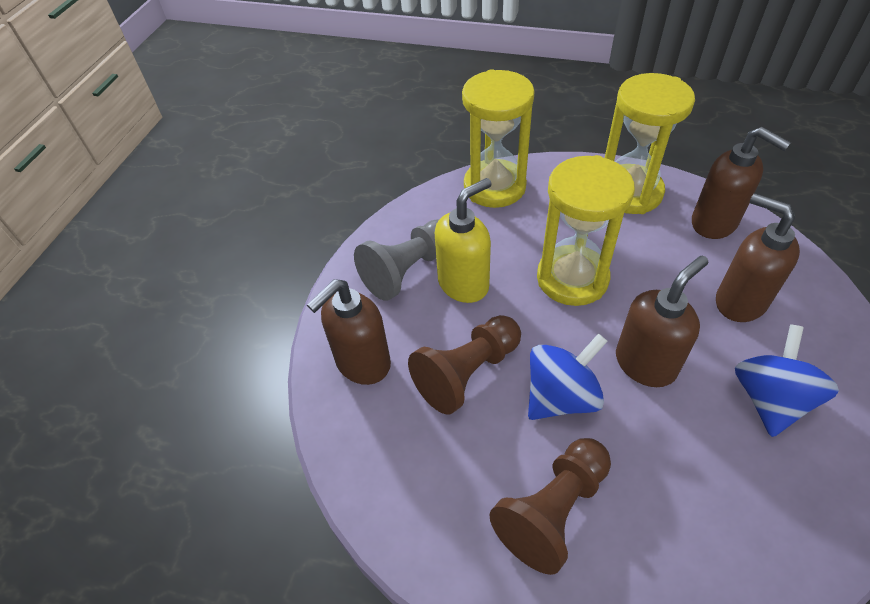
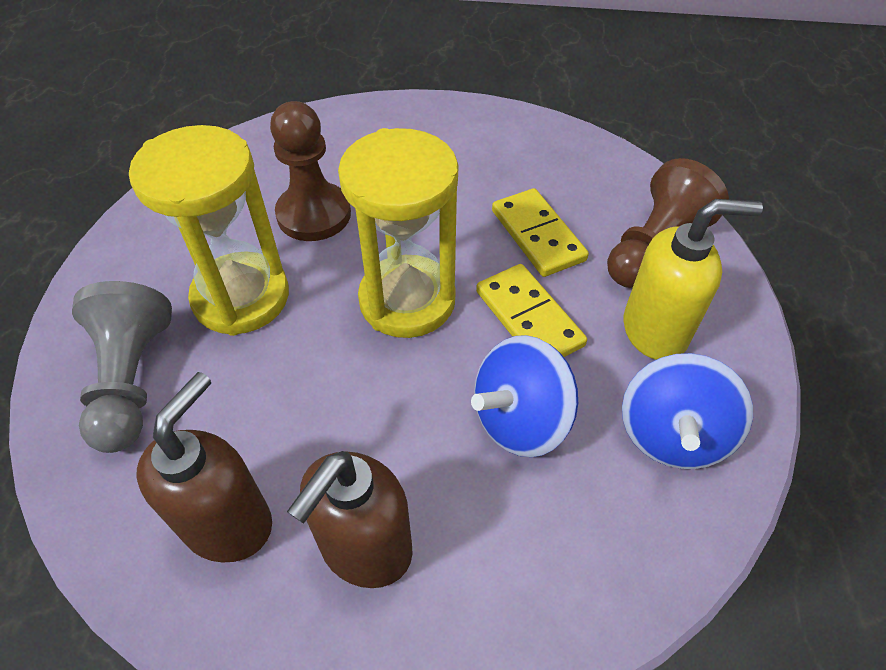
brown soap dispenser: 4 -> 2
yellow domino: 0 -> 2
yellow hourglass: 3 -> 2

